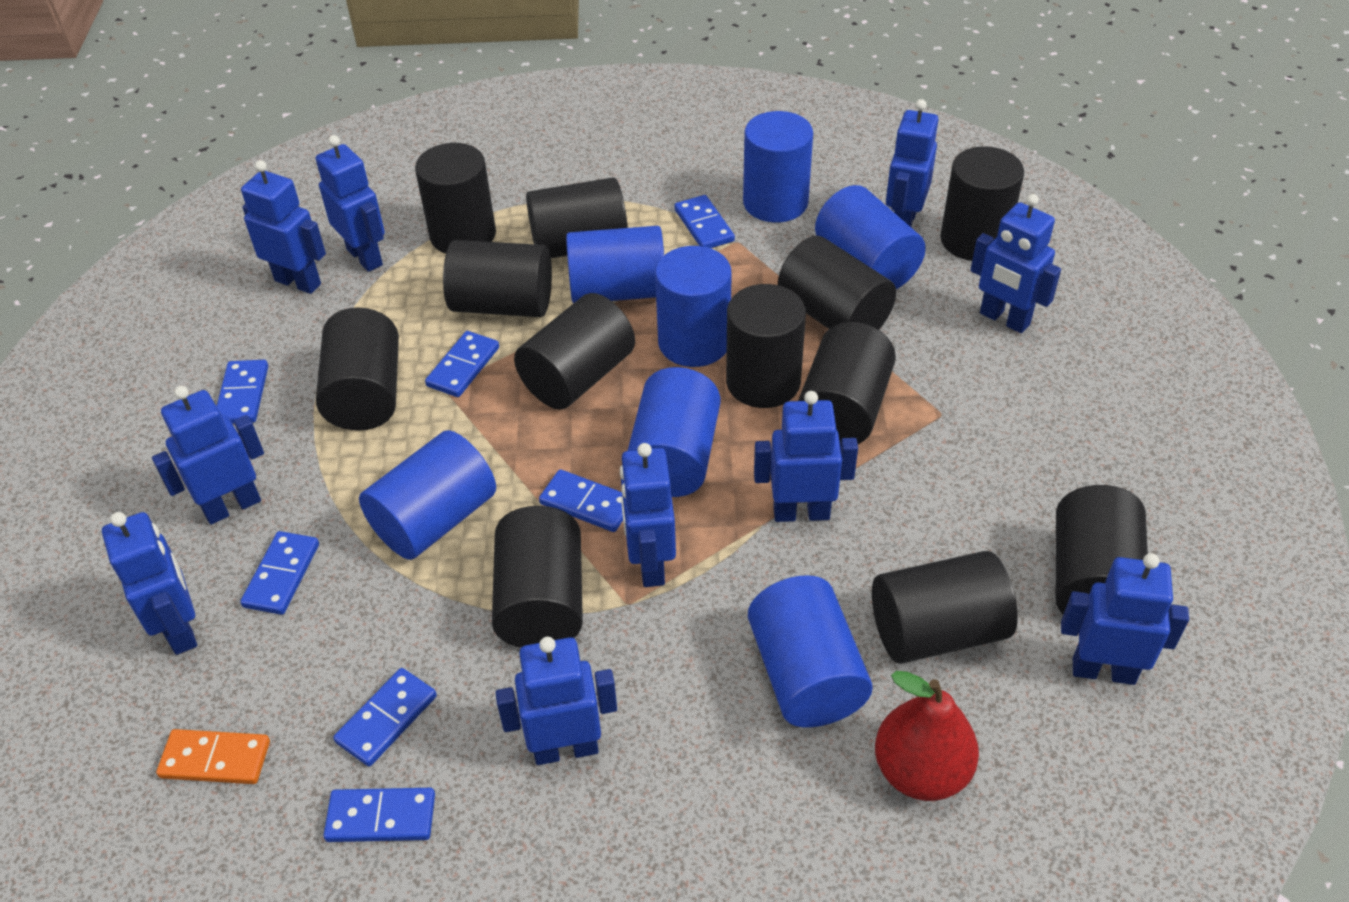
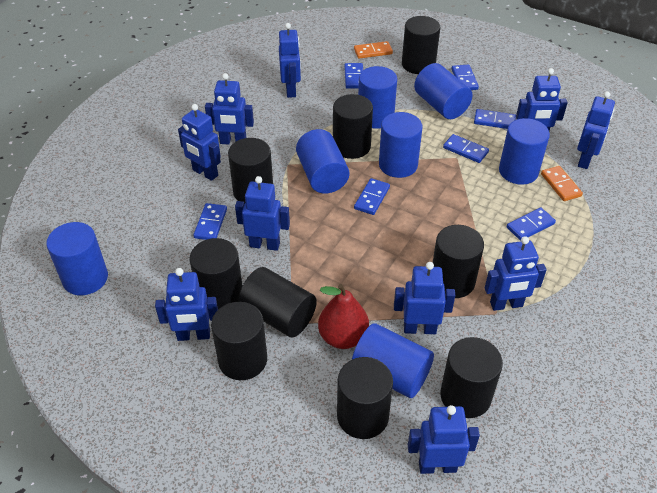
black cylinder: 12 -> 9
orange domino: 1 -> 2

